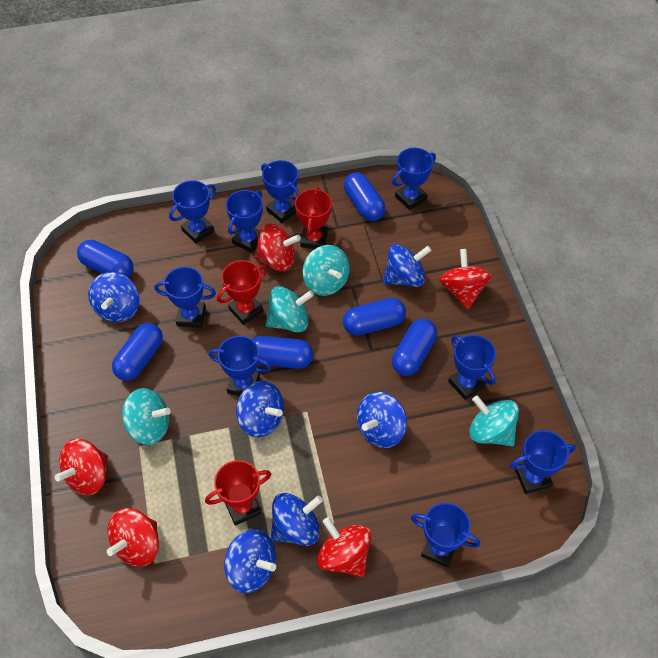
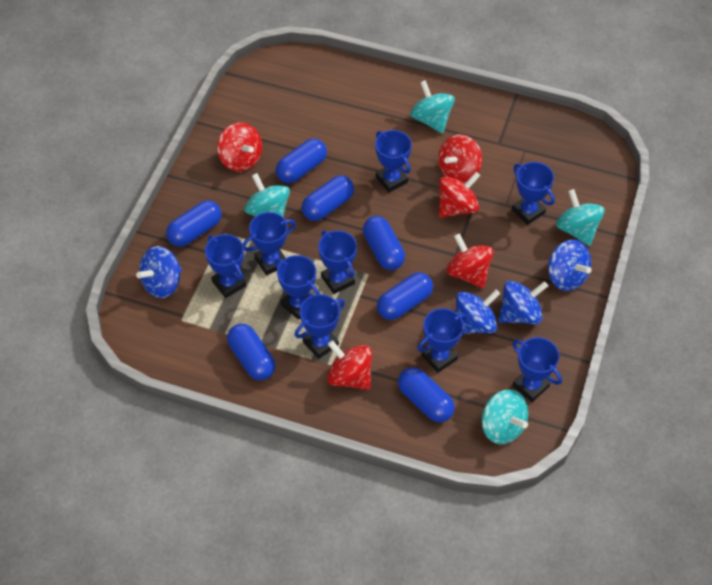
blue capsule: 6 -> 7
blue spinning top: 6 -> 4
red trophy: 3 -> 0

